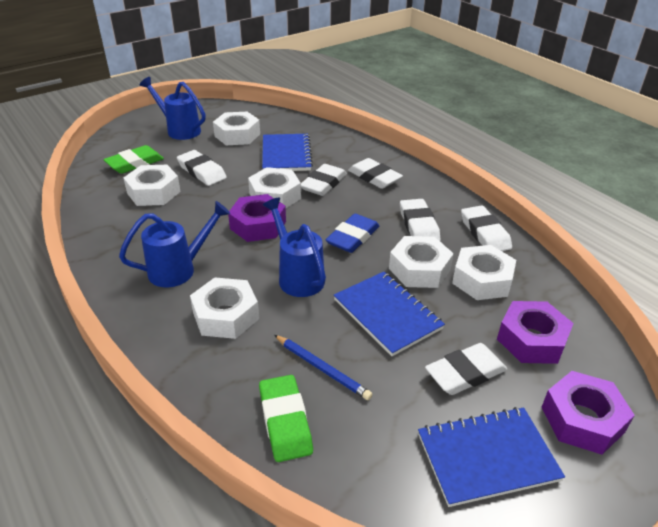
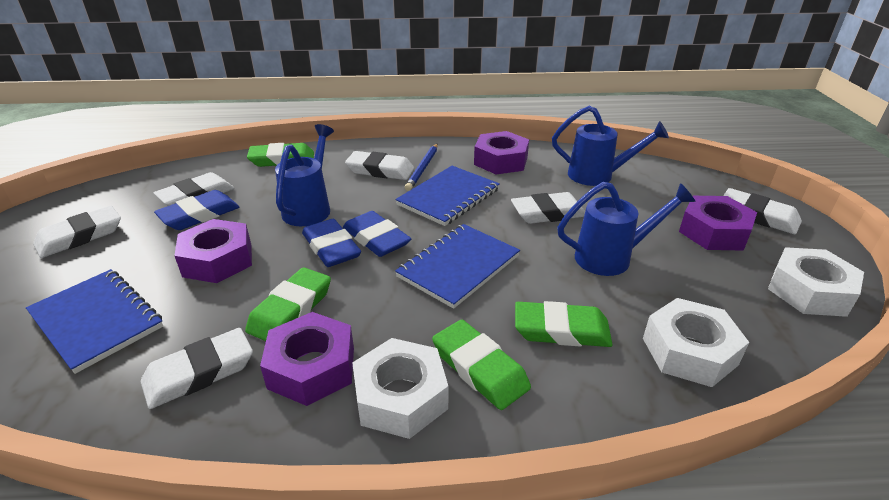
blue eraser: 1 -> 3
green eraser: 2 -> 4
purple nut: 3 -> 4
white nut: 6 -> 3

